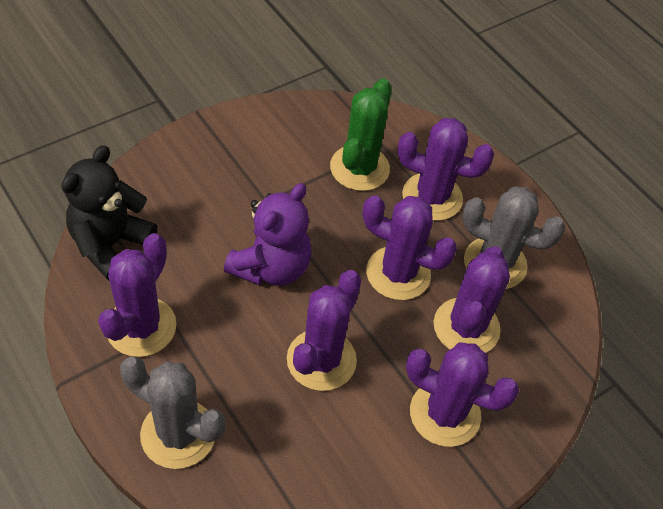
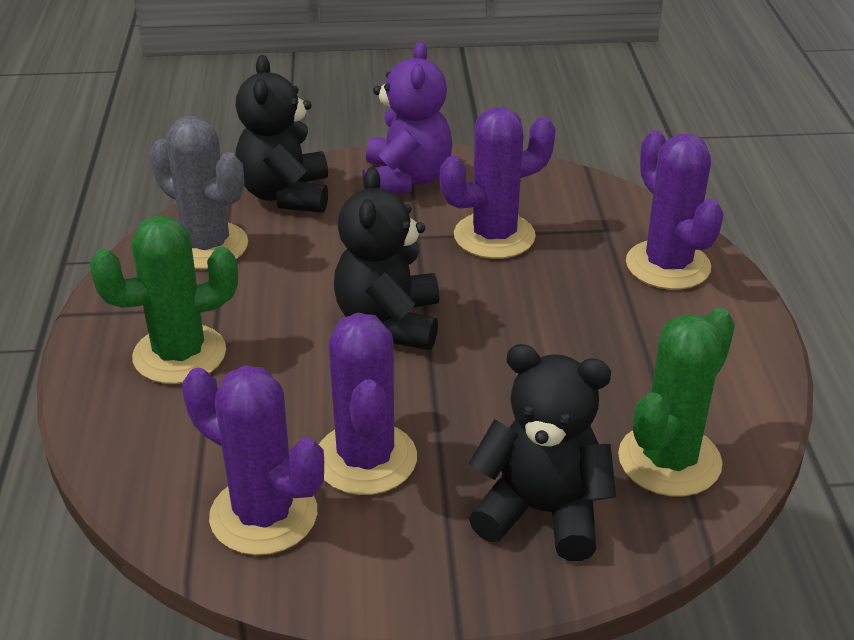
black teddy bear: 1 -> 3
green cactus: 1 -> 2
grey cactus: 2 -> 1
purple cactus: 6 -> 4

